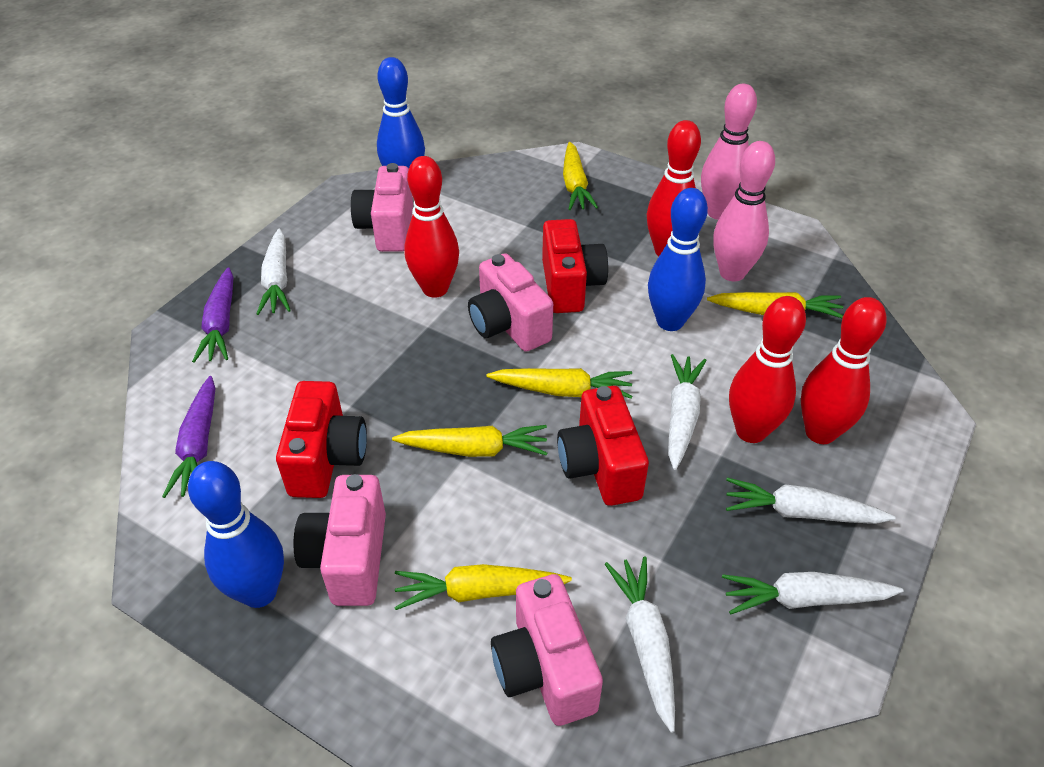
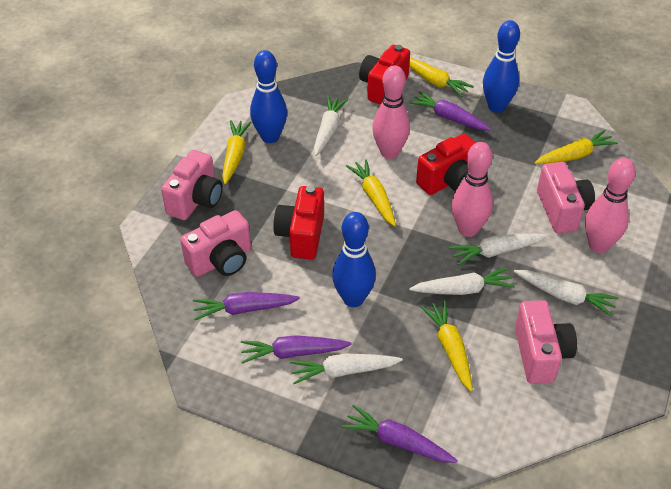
pink bowling pin: 2 -> 3
purple carrot: 2 -> 4
red bowling pin: 4 -> 0

